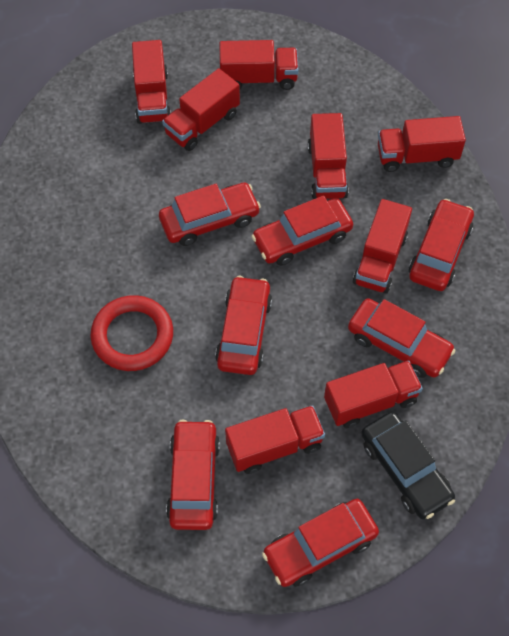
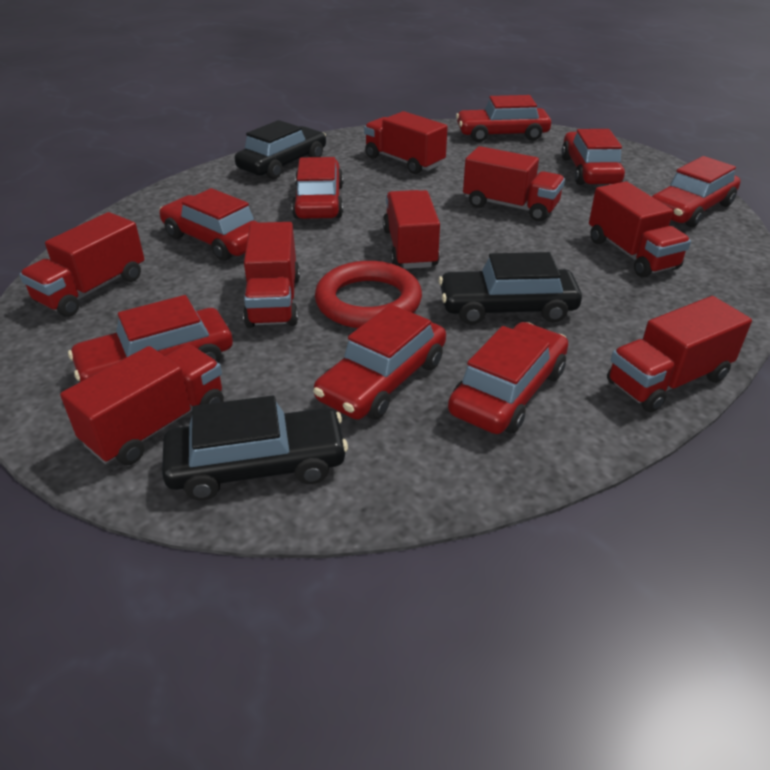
black car: 1 -> 3
red car: 7 -> 8

